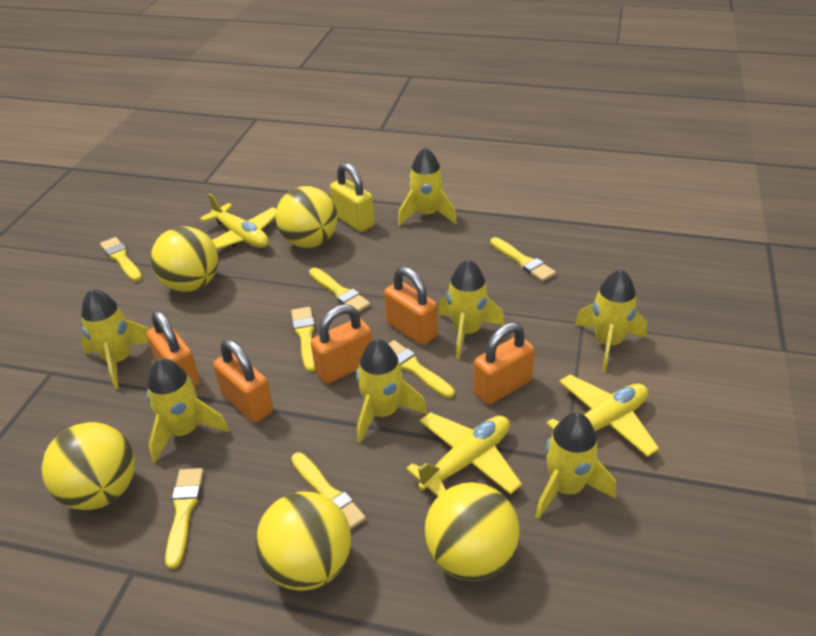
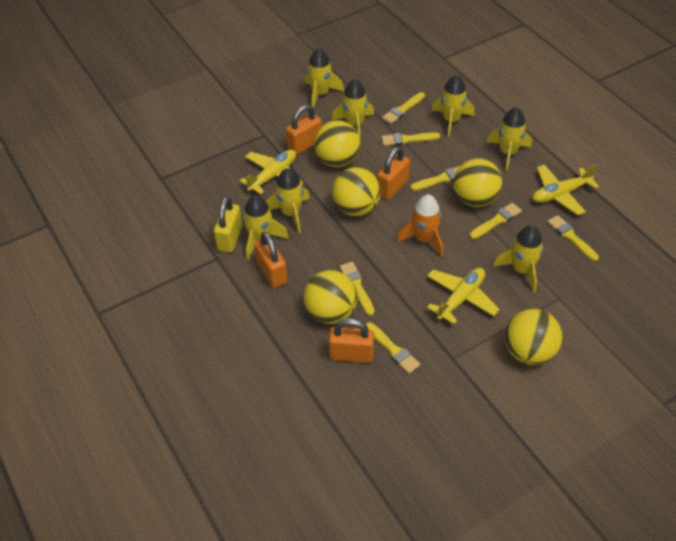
orange padlock: 5 -> 4
orange rocket: 0 -> 1

